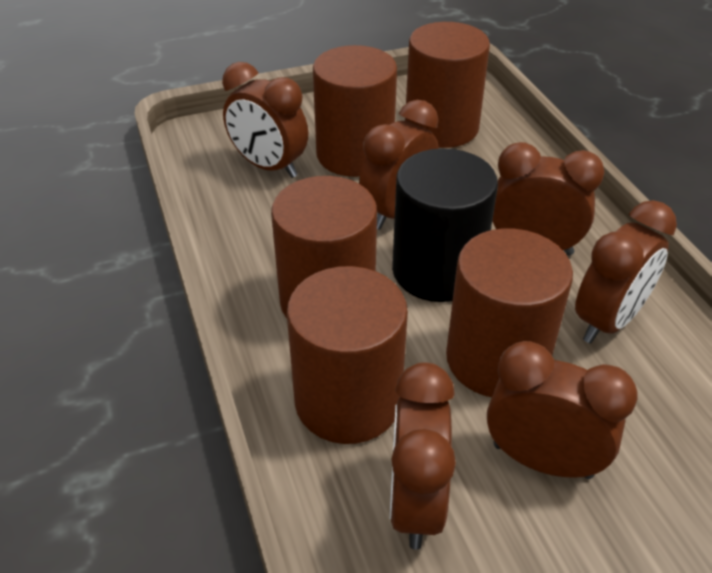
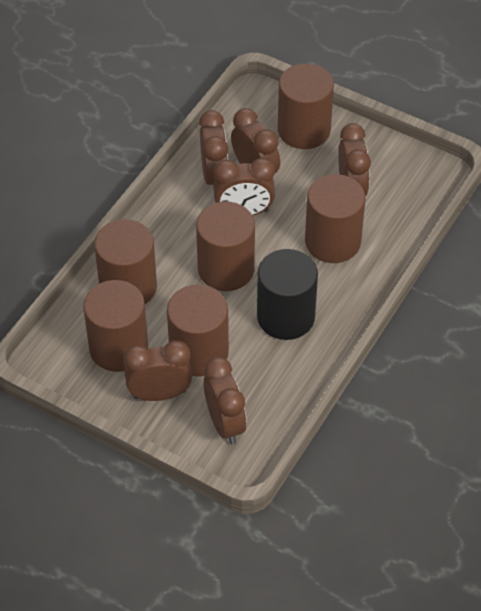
brown cylinder: 5 -> 6

